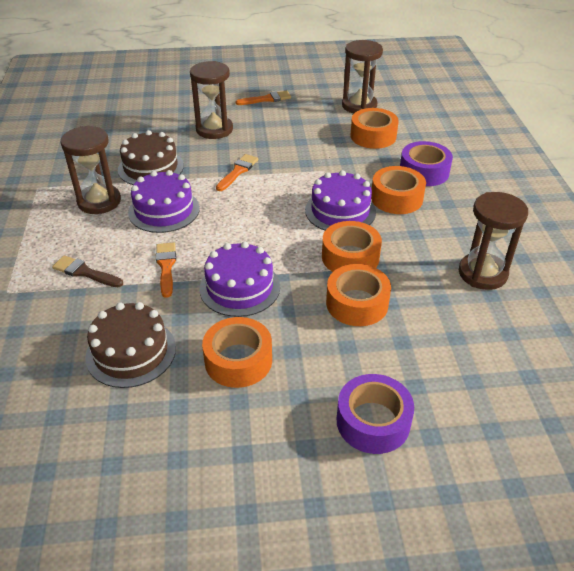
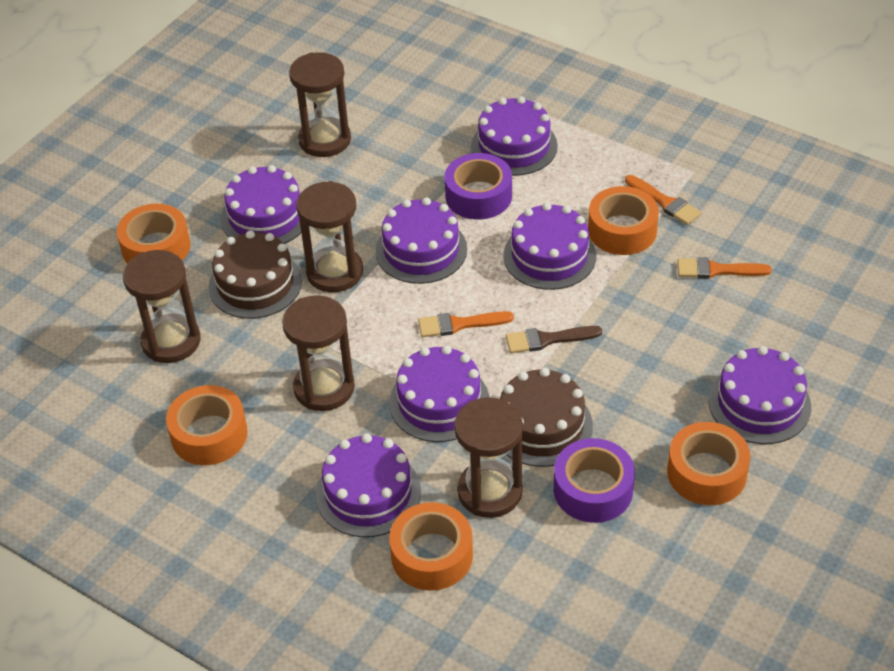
brown hourglass: 4 -> 5
purple cake: 3 -> 7

